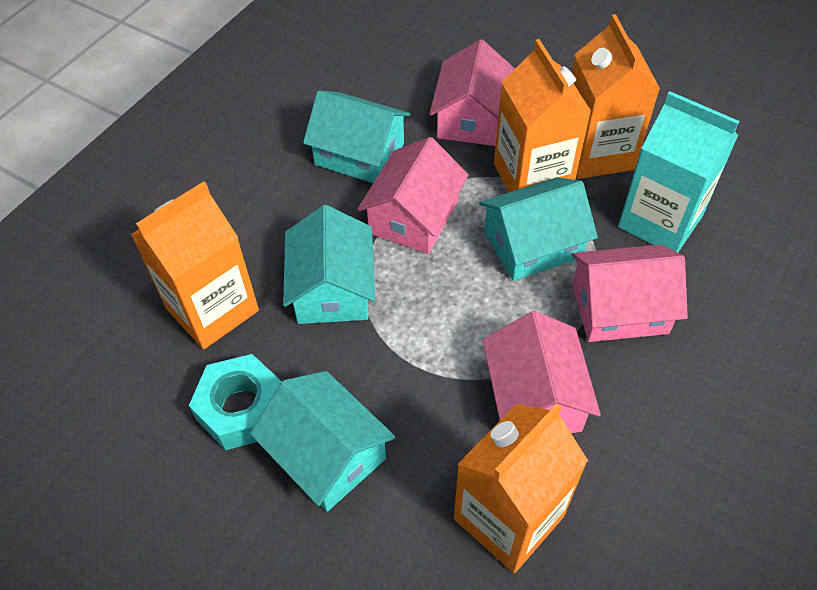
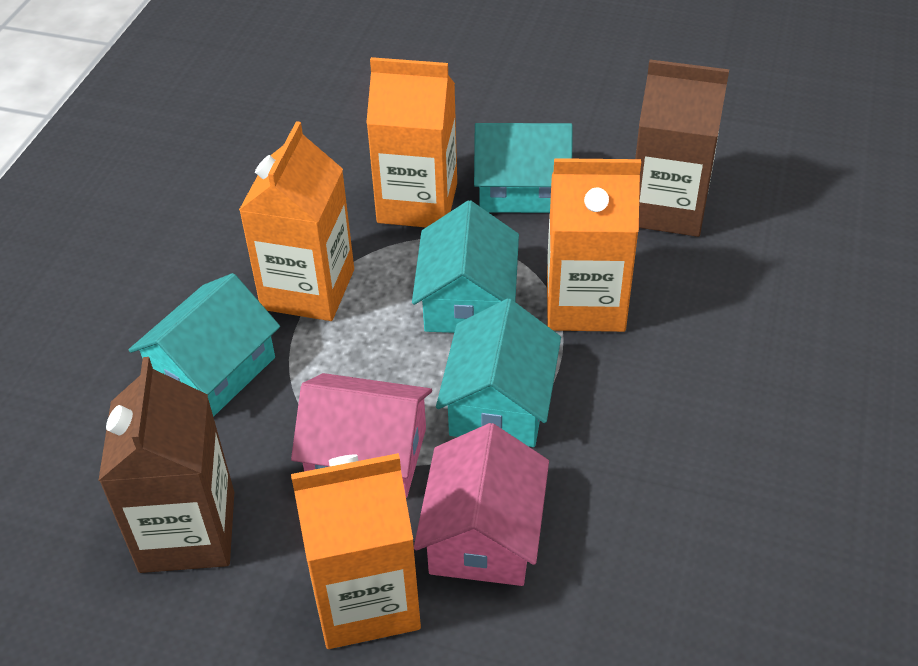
brown carton: 0 -> 2
pink house: 4 -> 2
turquoise carton: 1 -> 0
turquoise nut: 1 -> 0

